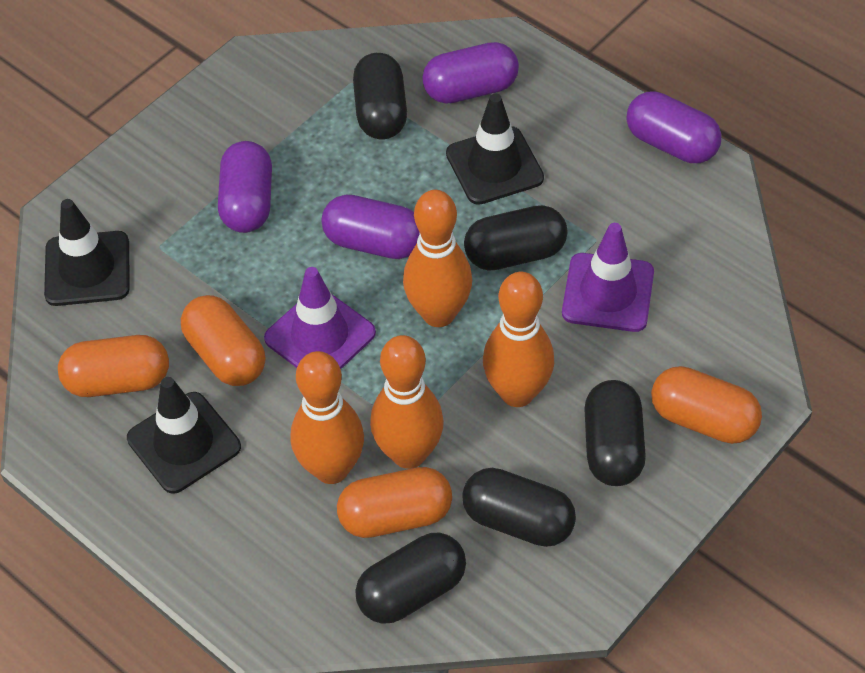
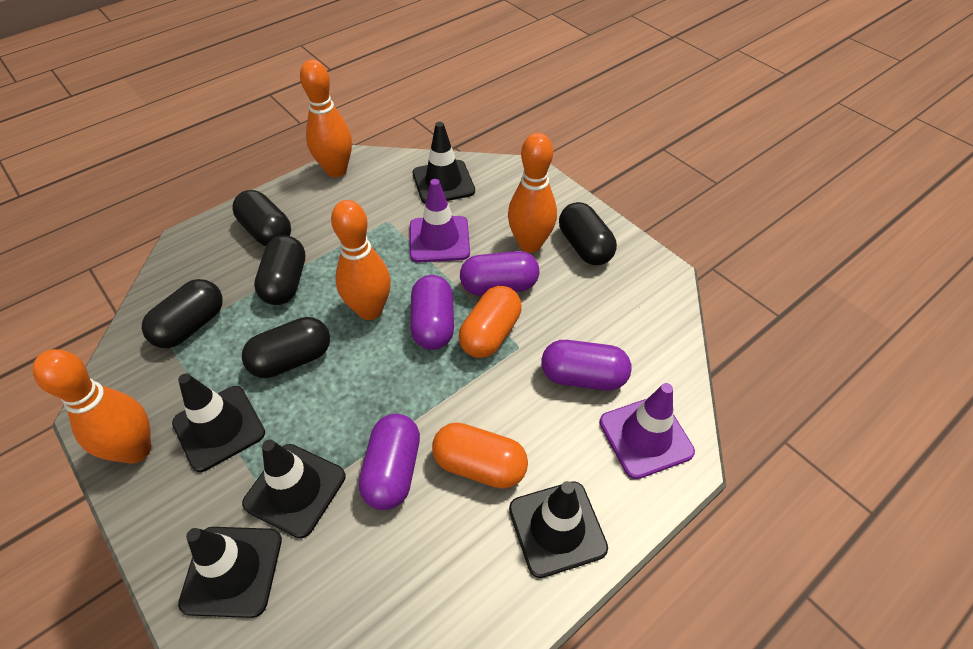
black traffic cone: 3 -> 5
orange capsule: 4 -> 2

